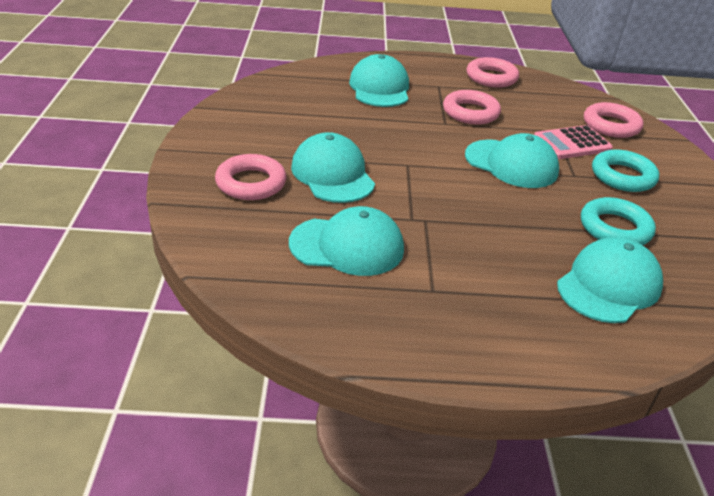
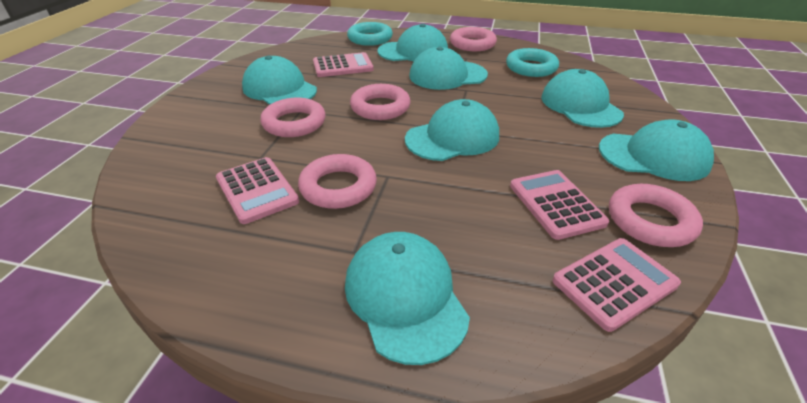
pink calculator: 1 -> 4
pink ring: 4 -> 5
turquoise cap: 5 -> 7

